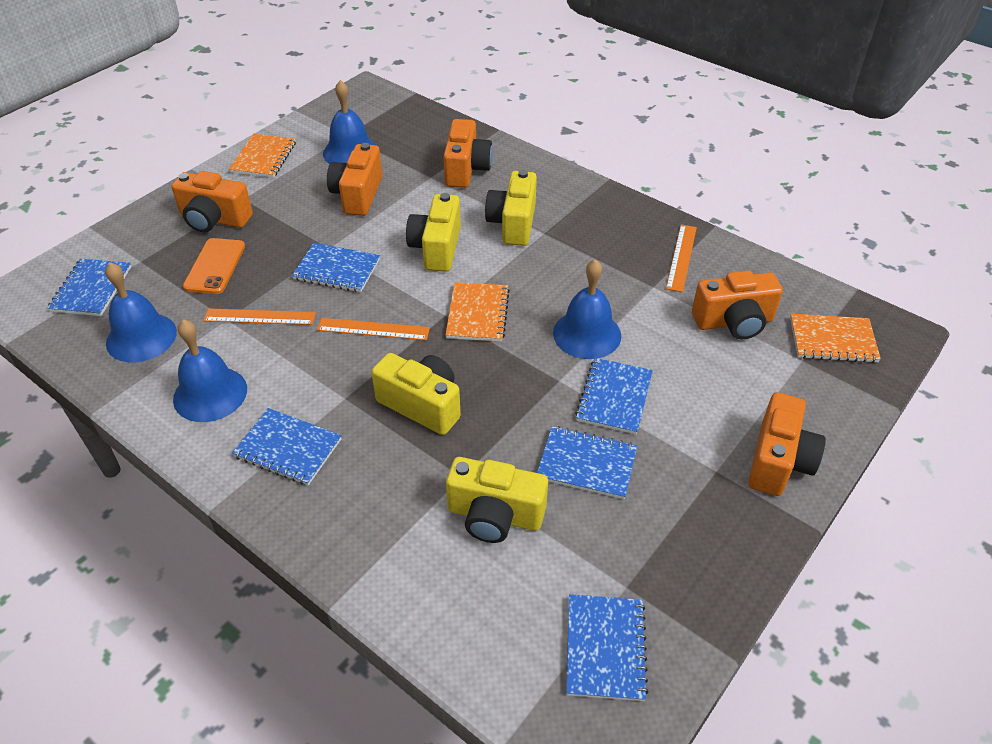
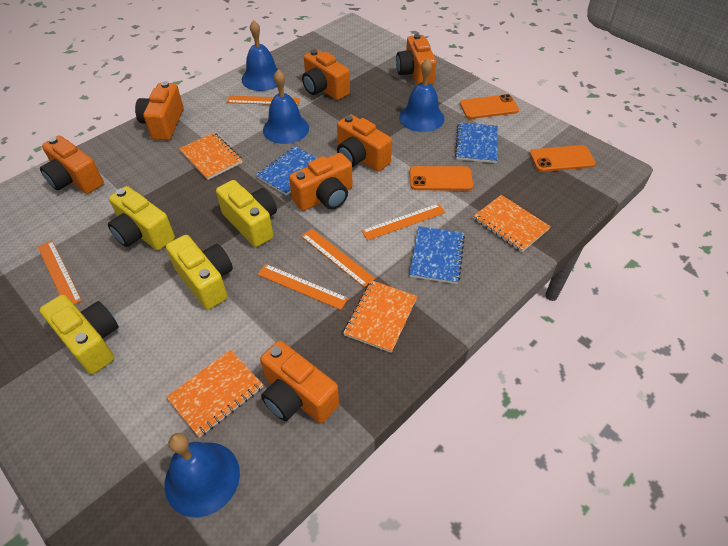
blue notebook: 6 -> 3
orange camera: 5 -> 7
orange notebook: 3 -> 4
orange phone: 1 -> 3
orange ruler: 3 -> 5

